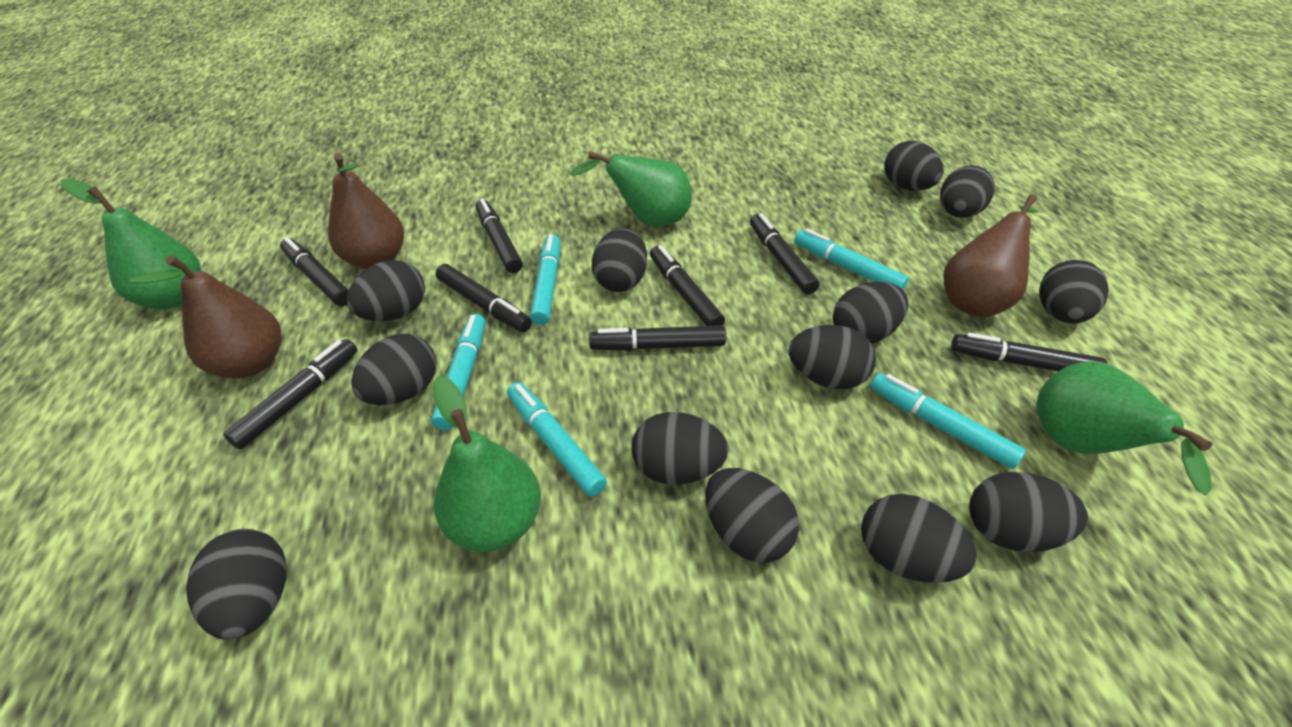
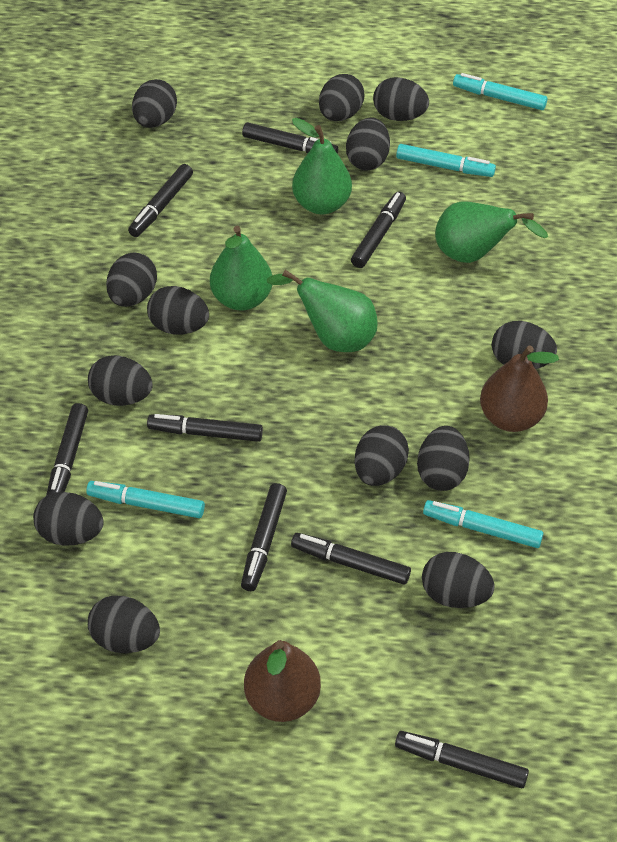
brown pear: 3 -> 2
turquoise marker: 5 -> 4

